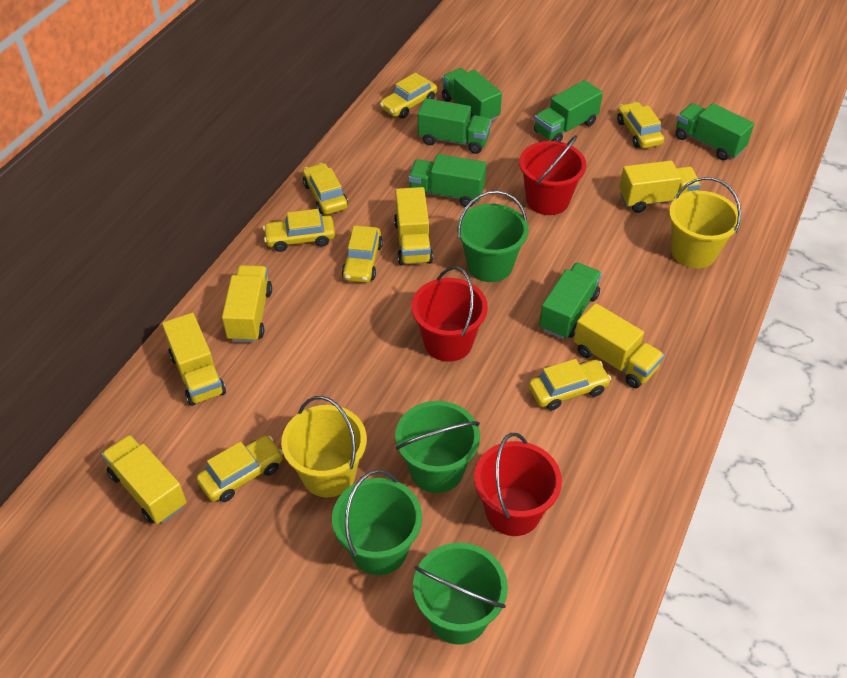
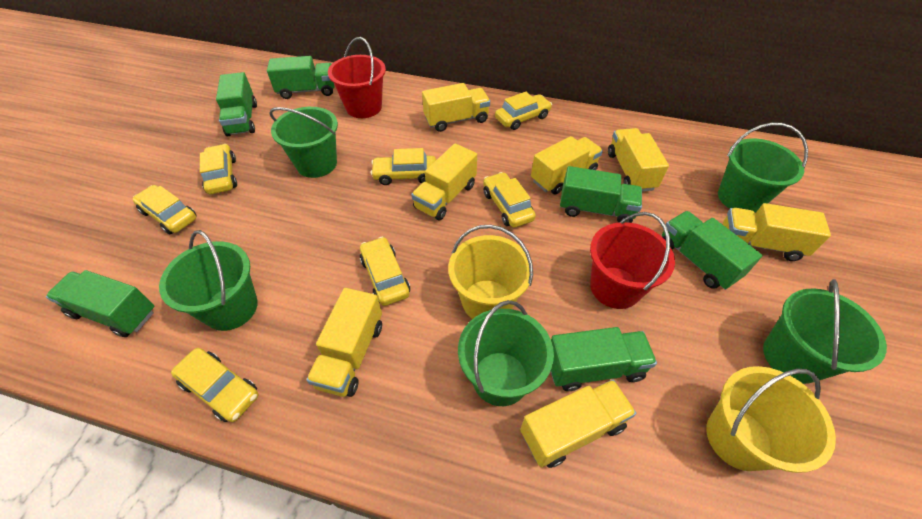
green bucket: 4 -> 5
red bucket: 3 -> 2
yellow truck: 6 -> 7

